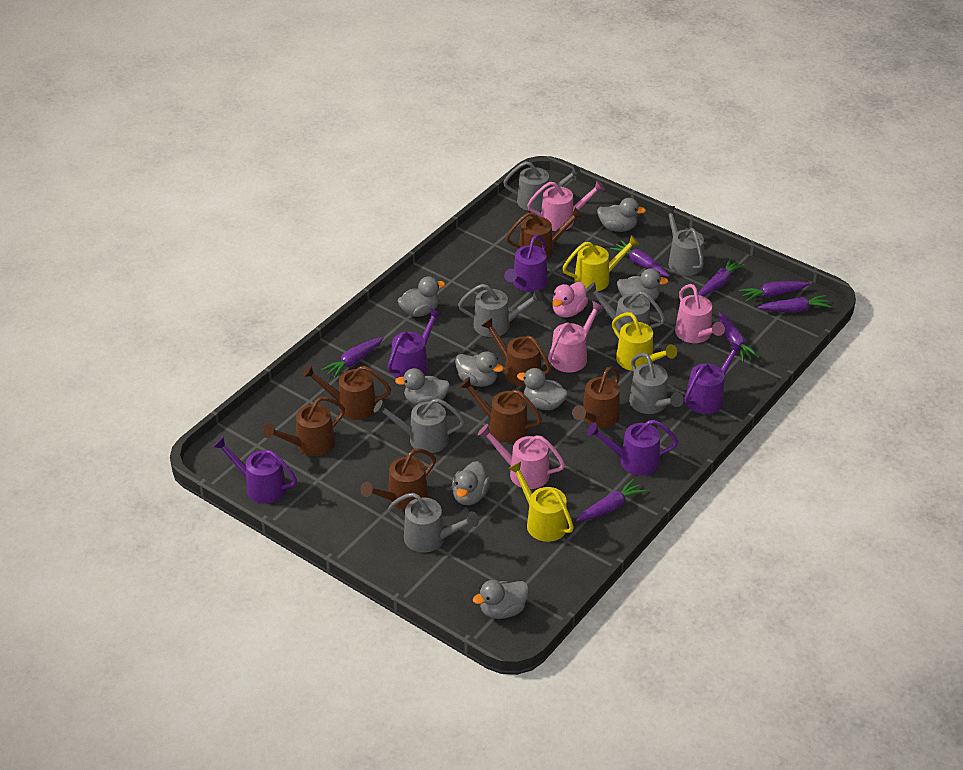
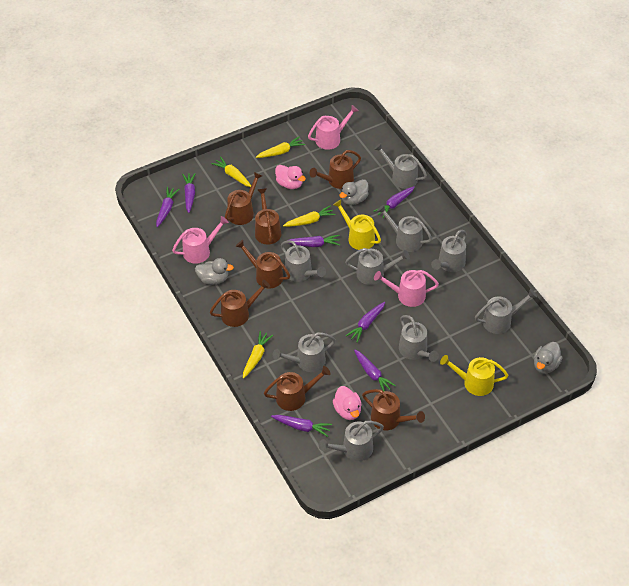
grey duck: 8 -> 3
grey watering can: 7 -> 9
pink duck: 1 -> 2
pink watering can: 4 -> 3
purple watering can: 5 -> 0
yellow carrot: 0 -> 4
yellow watering can: 3 -> 2

